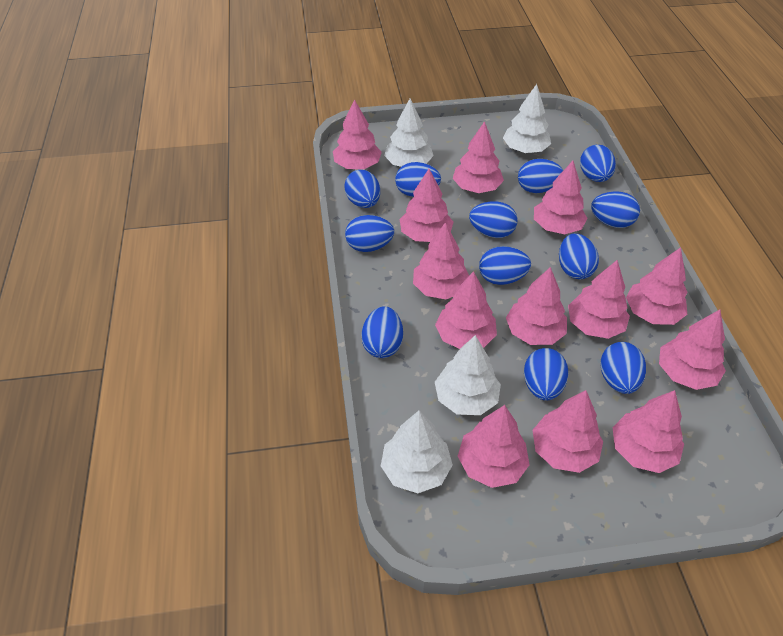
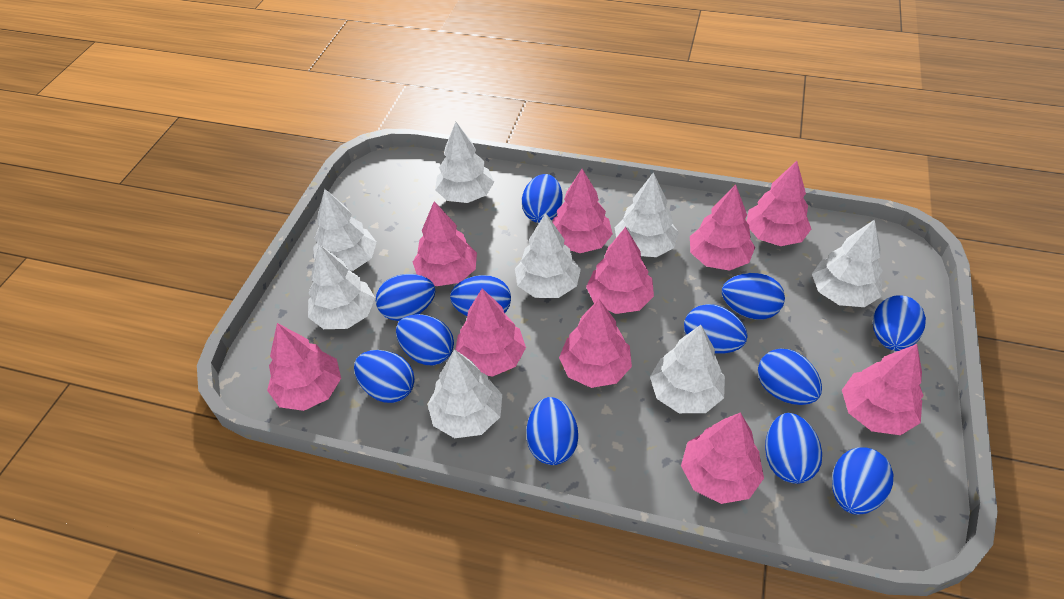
pink tree: 13 -> 10
white tree: 4 -> 8

